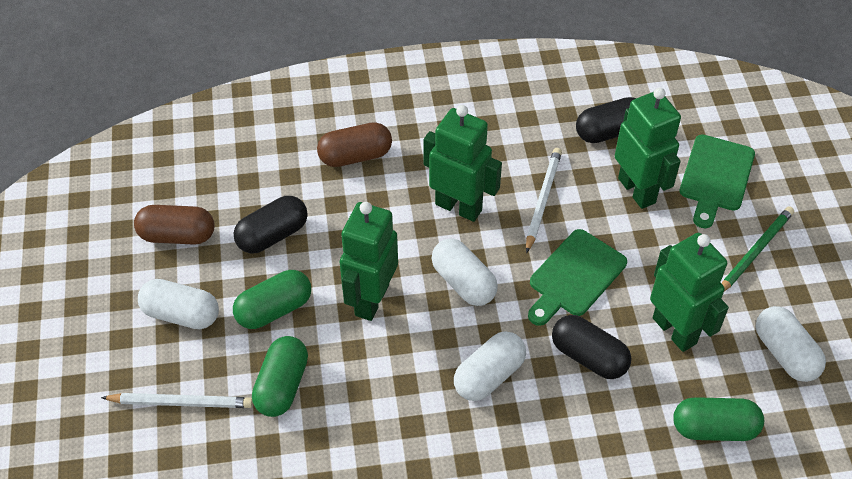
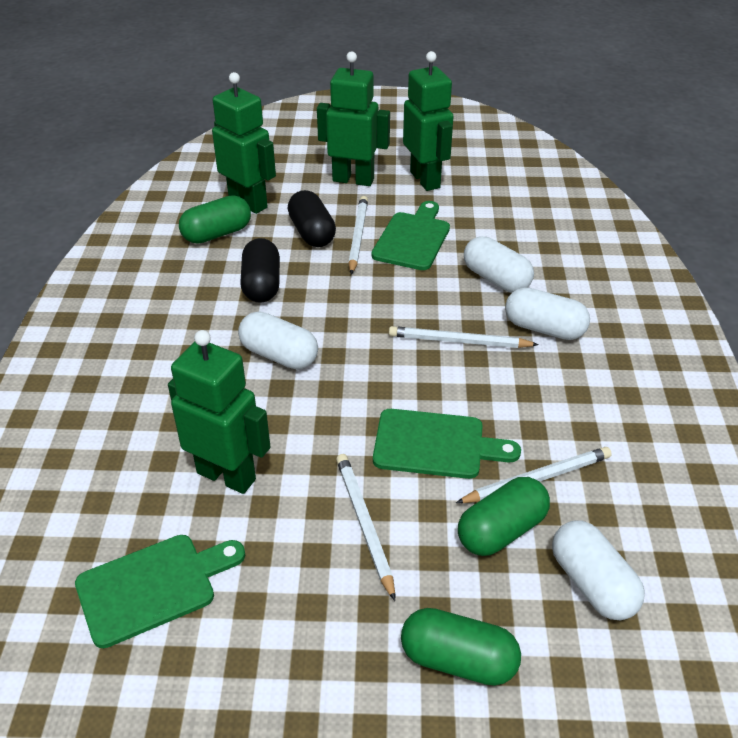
black capsule: 3 -> 2
brown capsule: 2 -> 0
green cutting board: 2 -> 3
green pencil: 1 -> 0
white pencil: 2 -> 4

